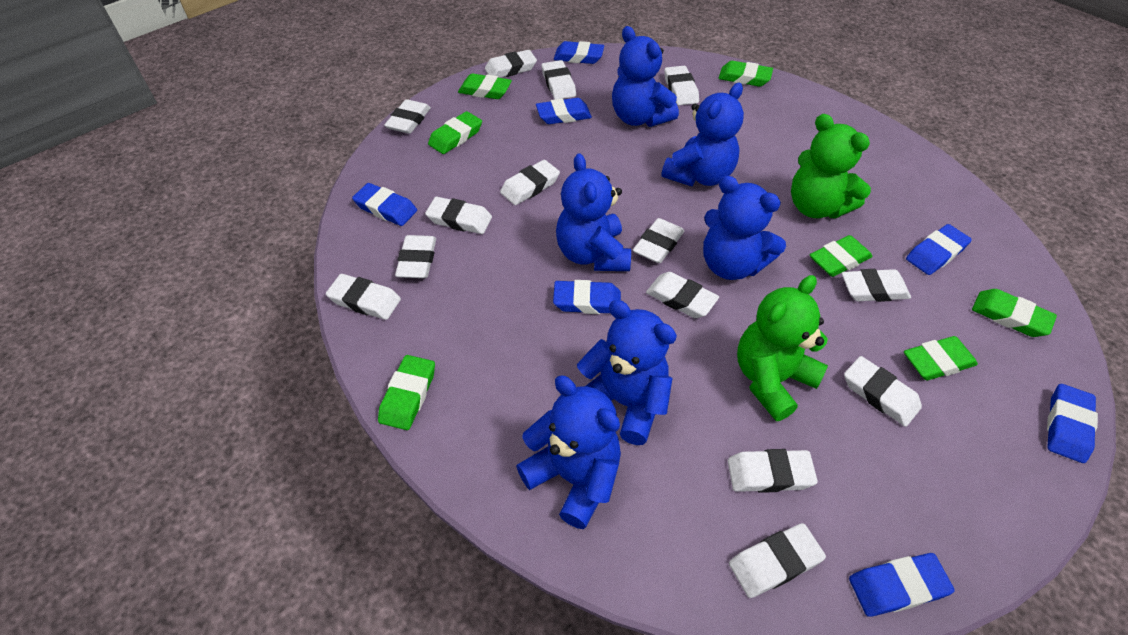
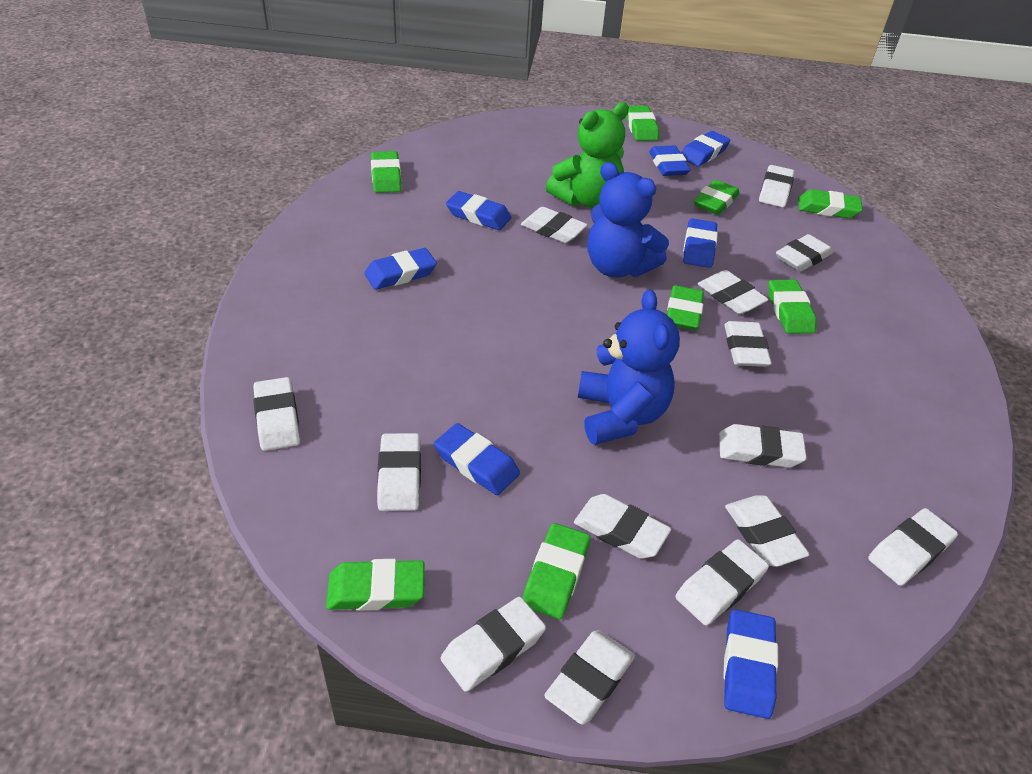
blue teddy bear: 6 -> 2
green eraser: 7 -> 8
green teddy bear: 2 -> 1

